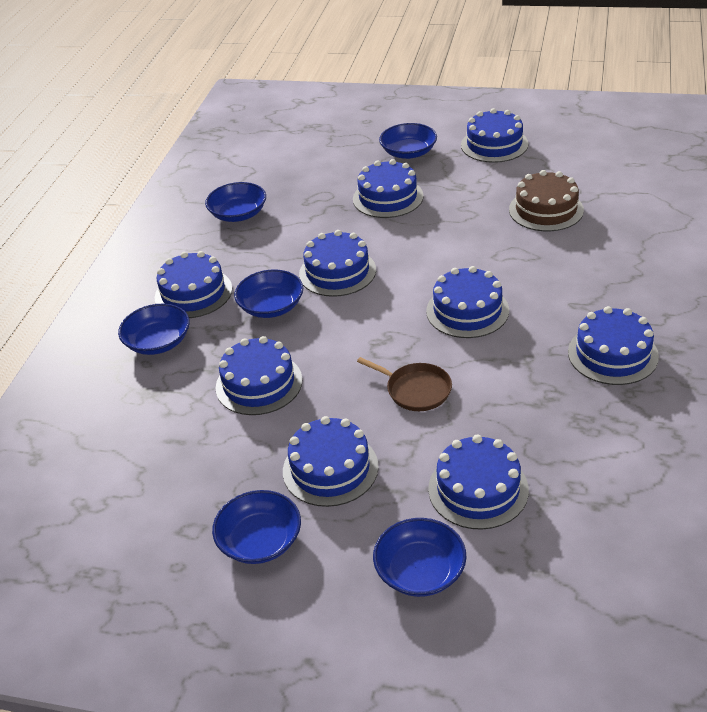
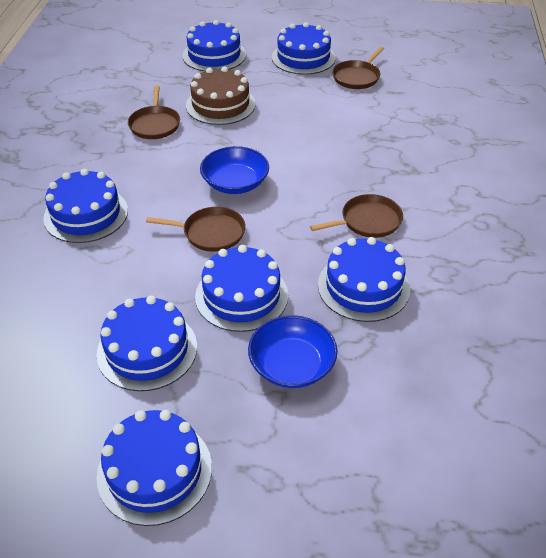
blue bowl: 6 -> 2
blue cake: 9 -> 7
brown pan: 1 -> 4

